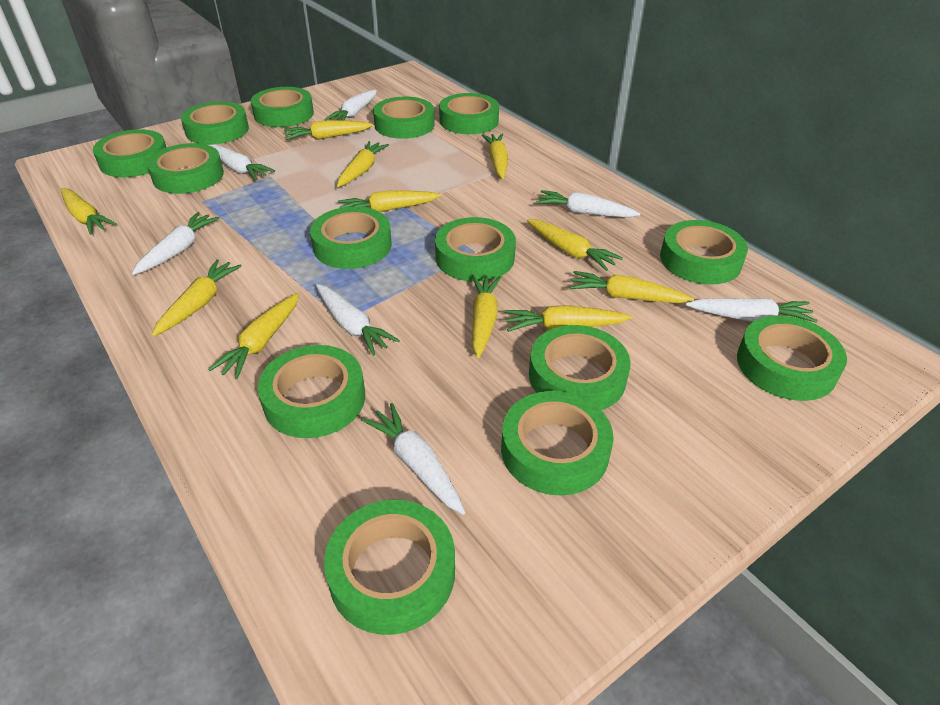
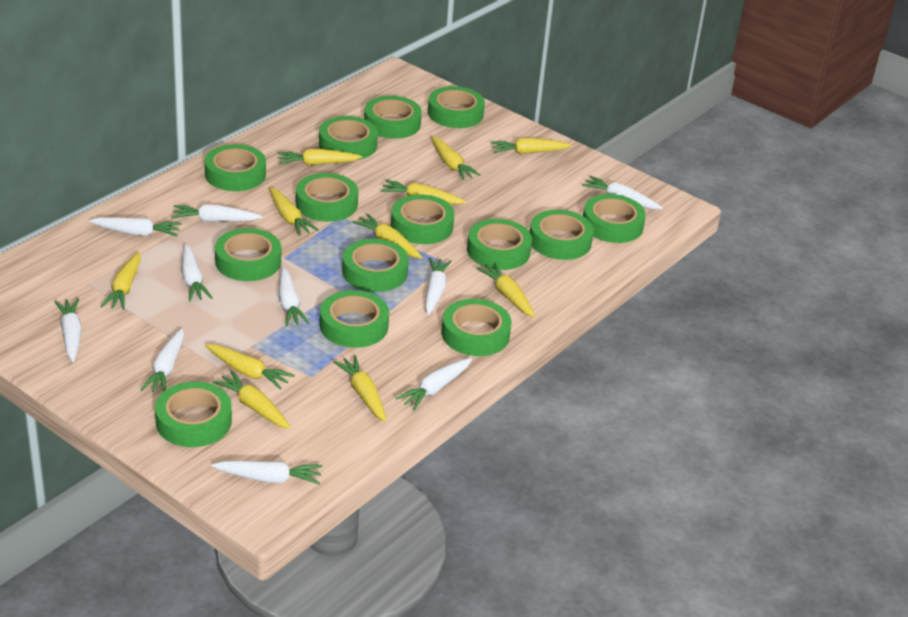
white carrot: 7 -> 10

